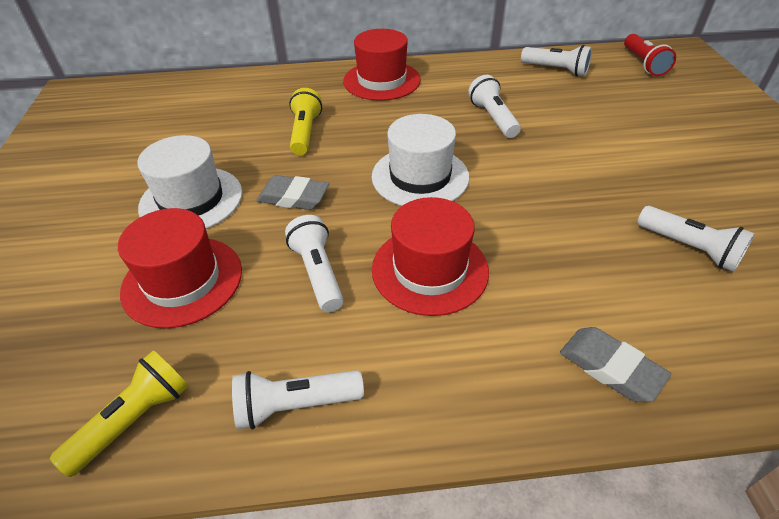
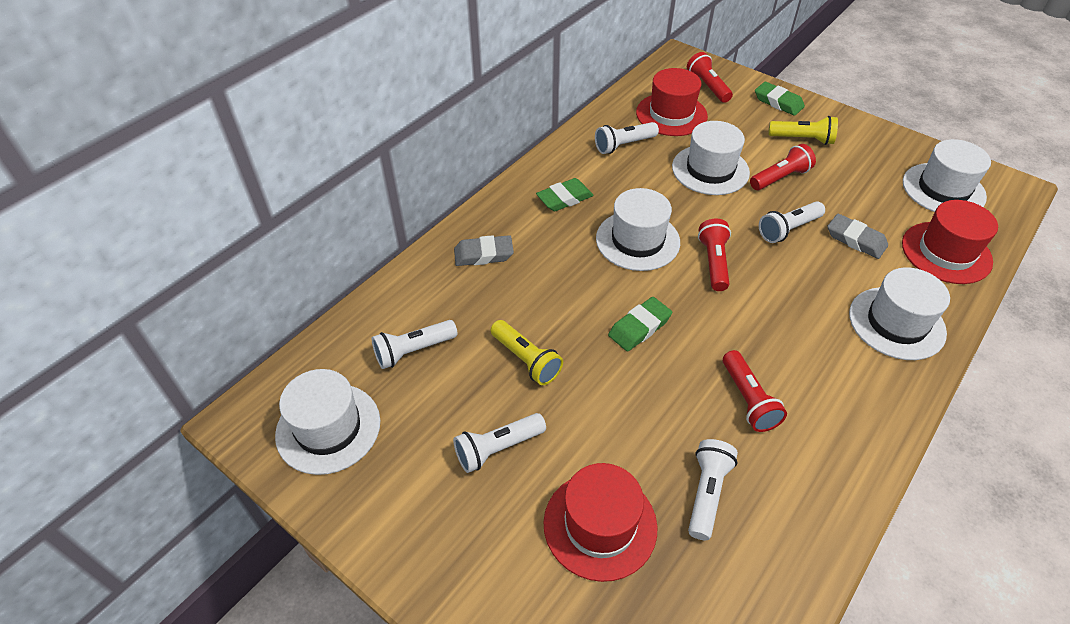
green eraser: 0 -> 3
red flashlight: 1 -> 4
white hat: 2 -> 5

